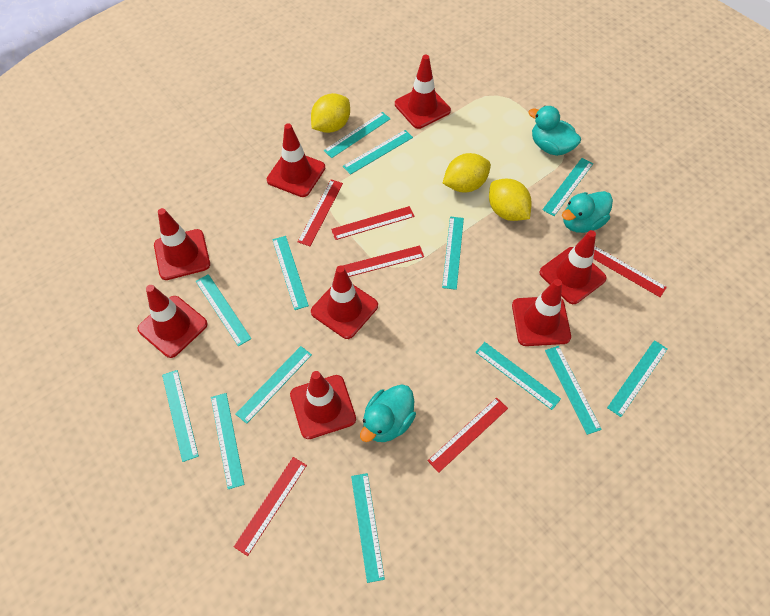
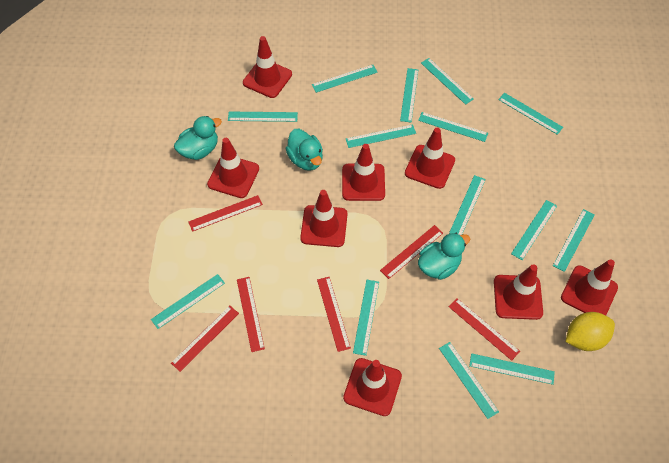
turquoise ruler: 13 -> 14
yellow lemon: 3 -> 1

